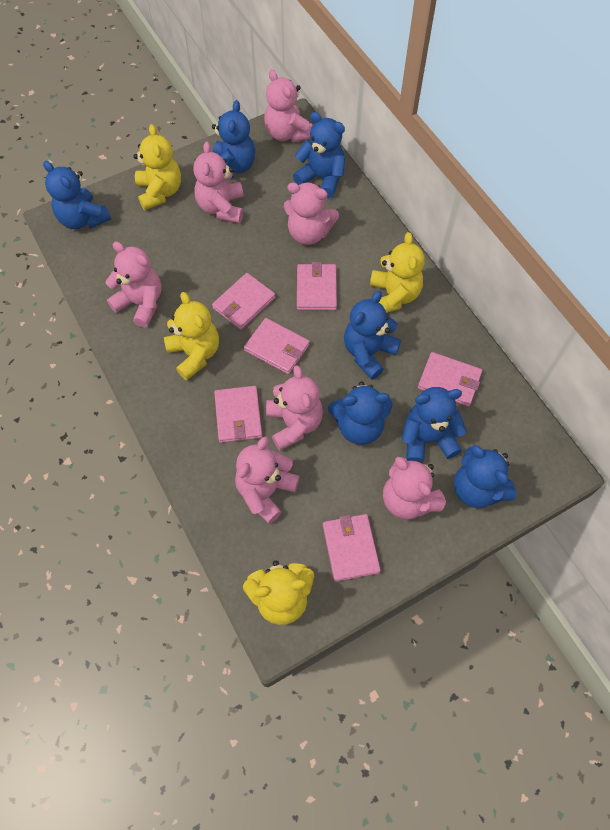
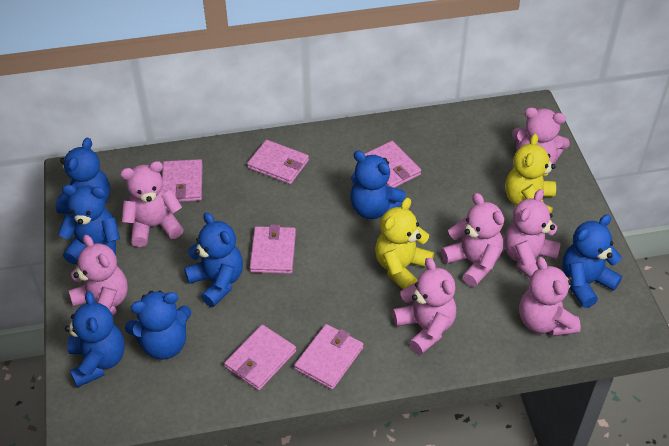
yellow teddy bear: 4 -> 2

